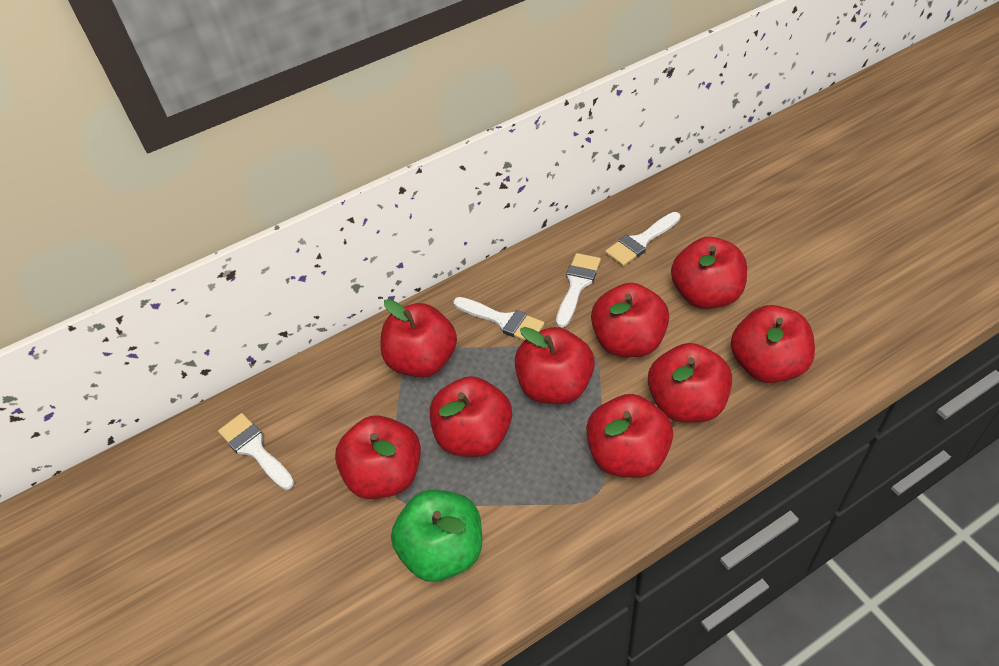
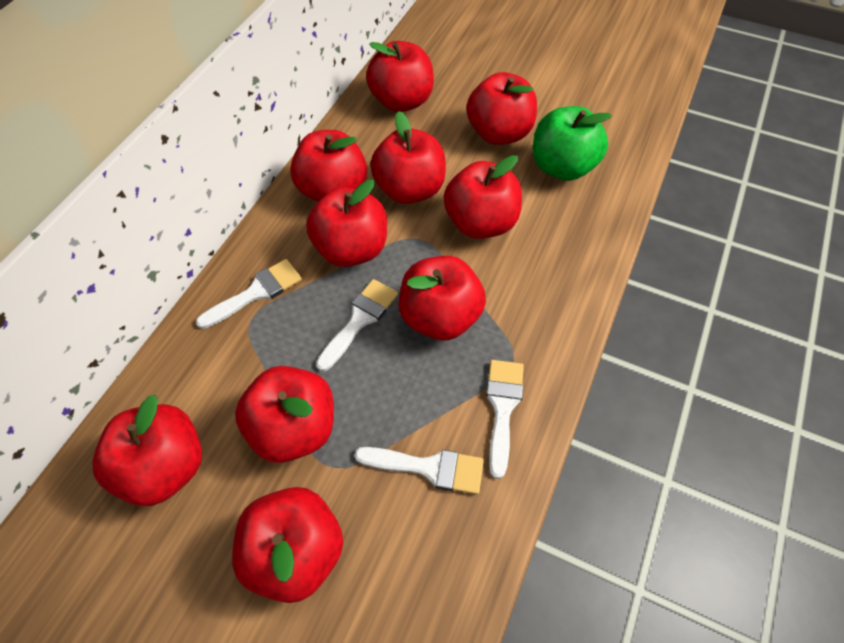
red apple: 9 -> 10

